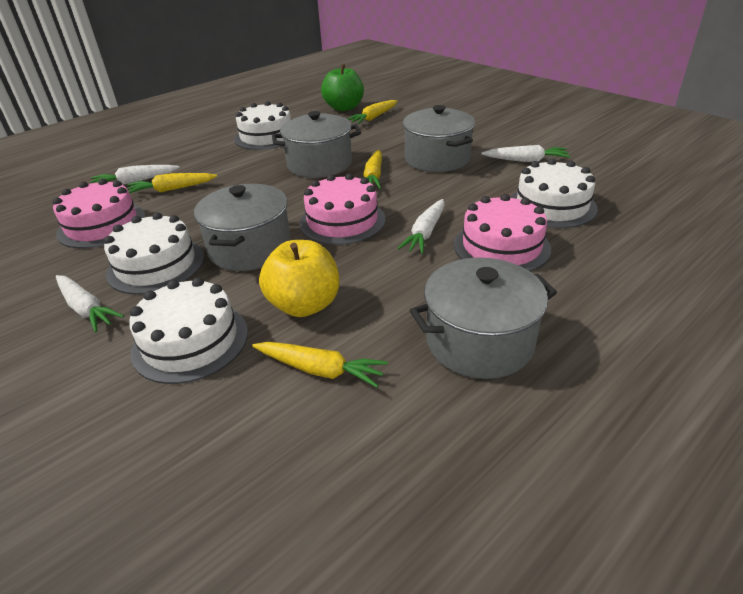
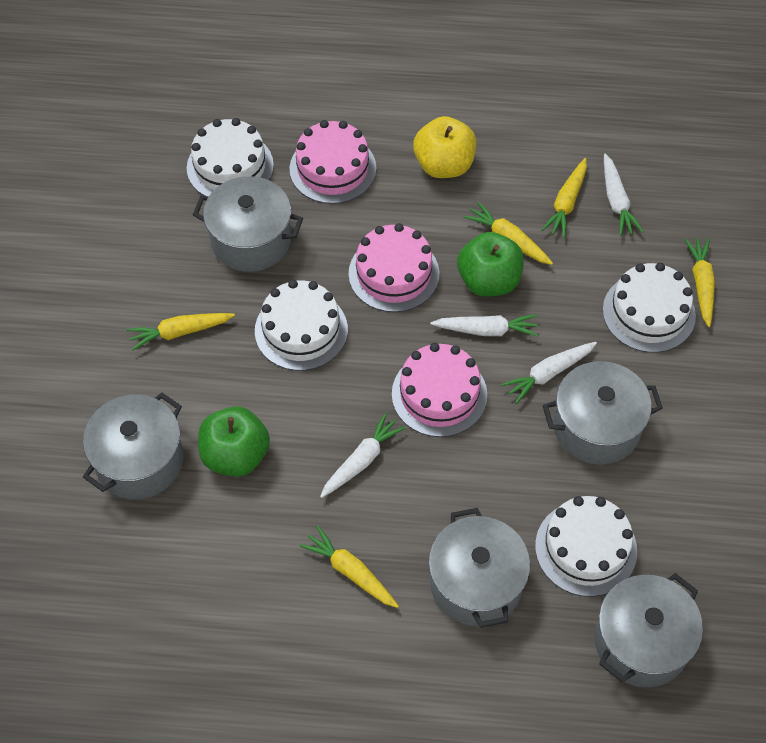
green apple: 1 -> 2
grey pot: 4 -> 5
yellow carrot: 4 -> 5

